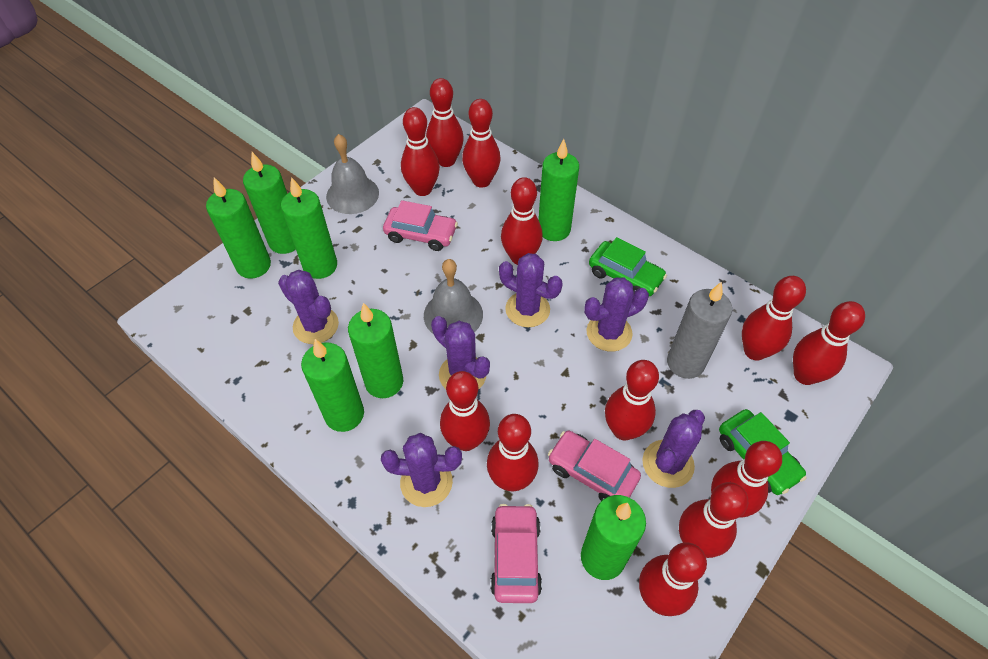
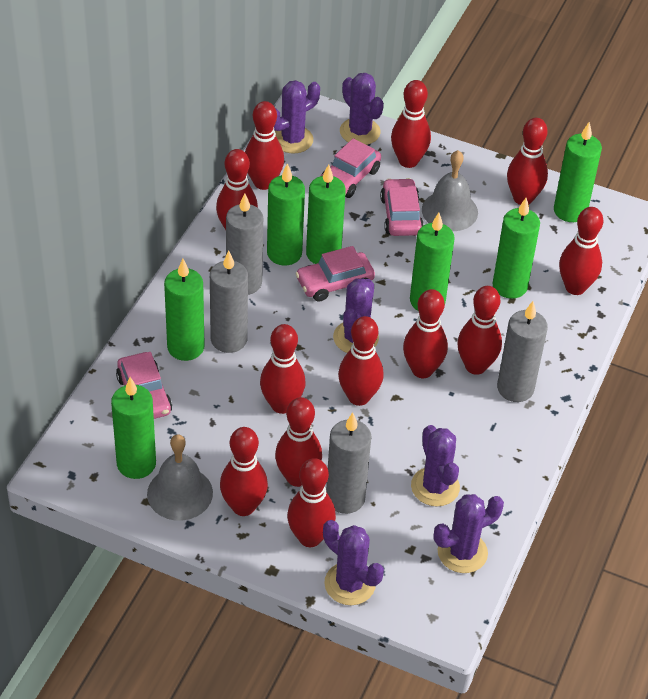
green car: 2 -> 0
grey candle: 1 -> 4
pink car: 3 -> 4

